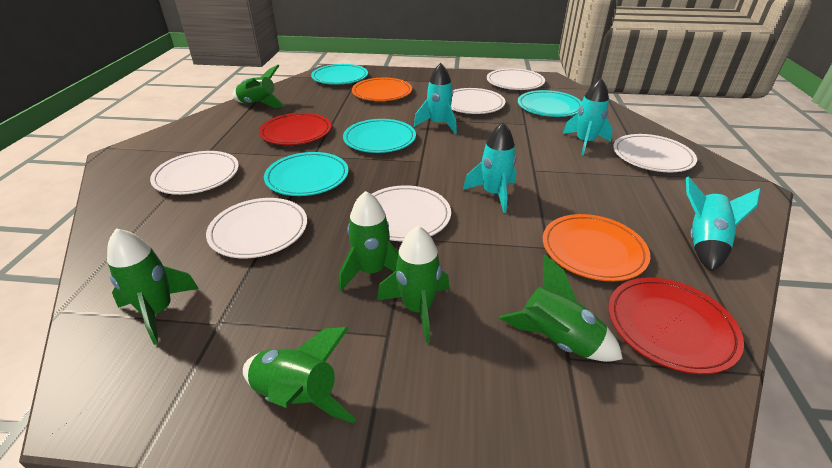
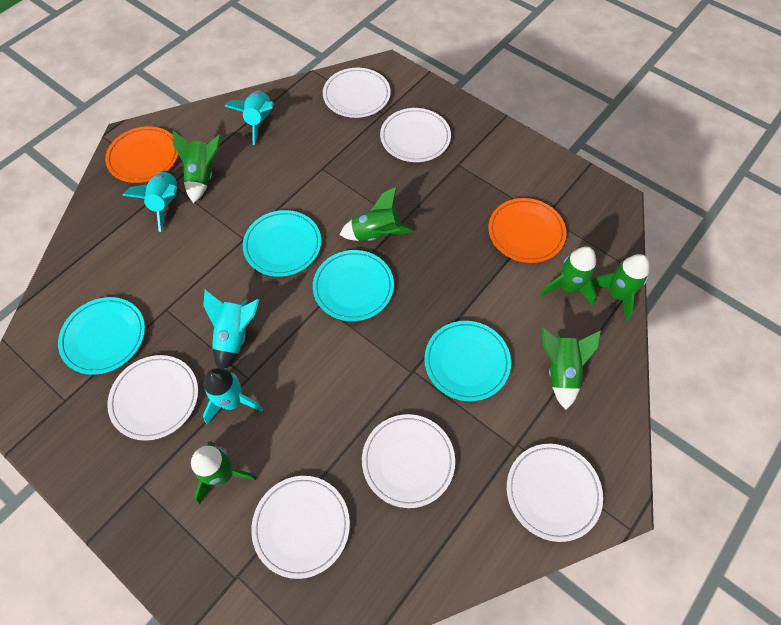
red plate: 2 -> 0

